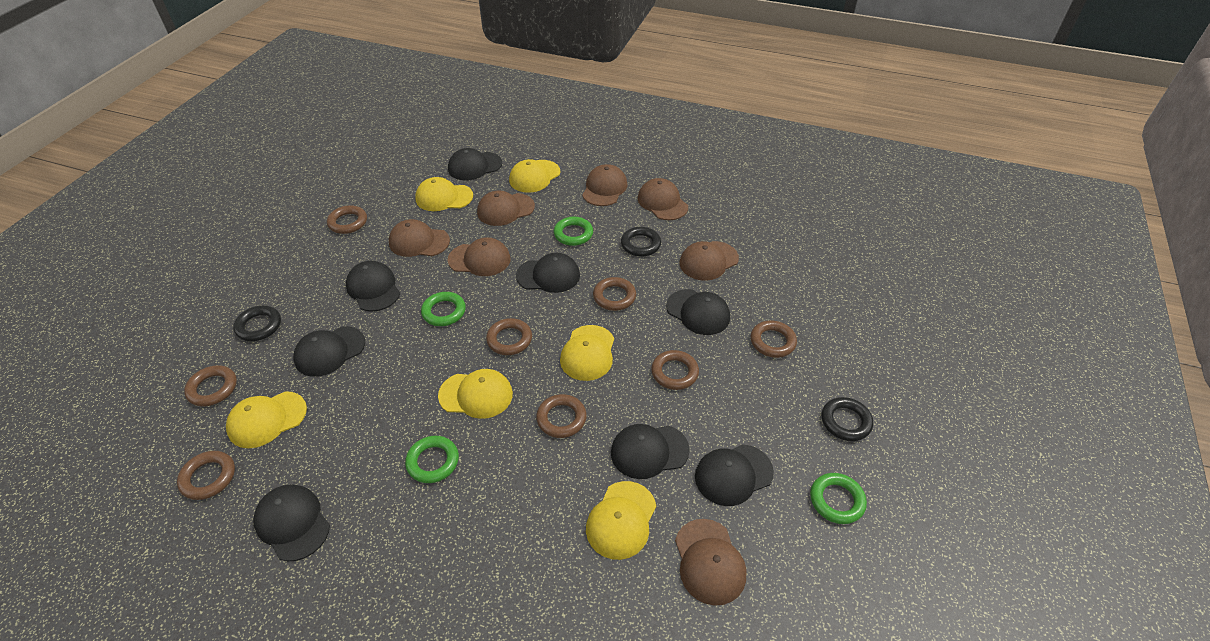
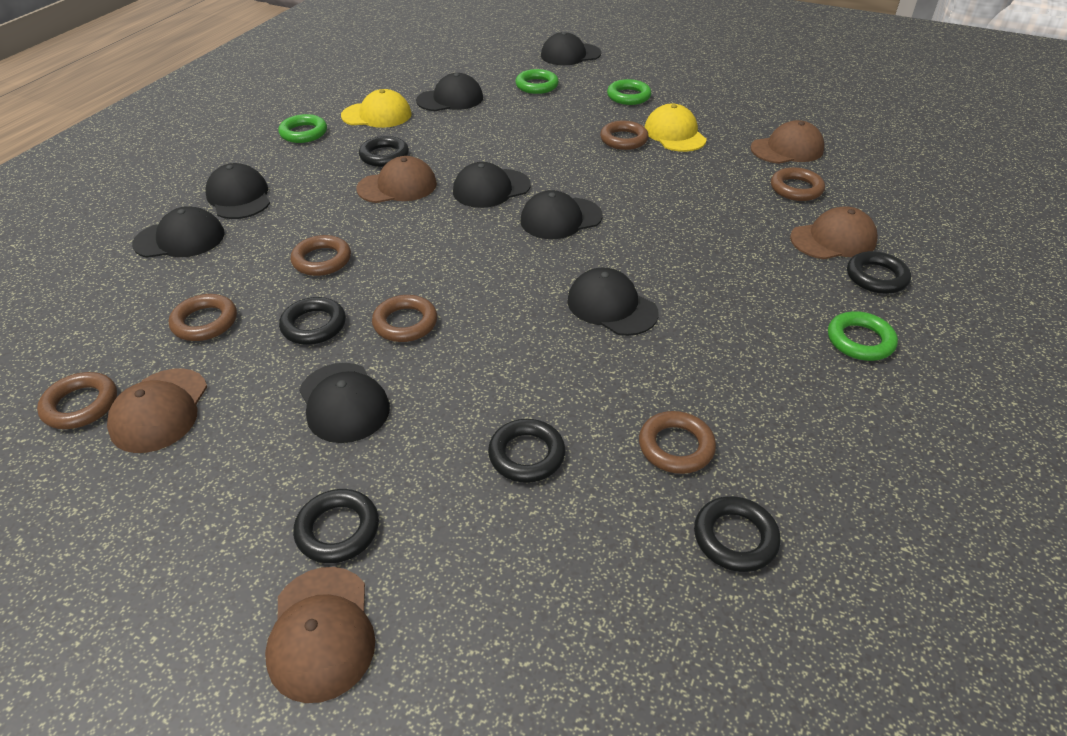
black ring: 3 -> 6
brown cap: 7 -> 5
brown ring: 8 -> 7
yellow cap: 6 -> 2

